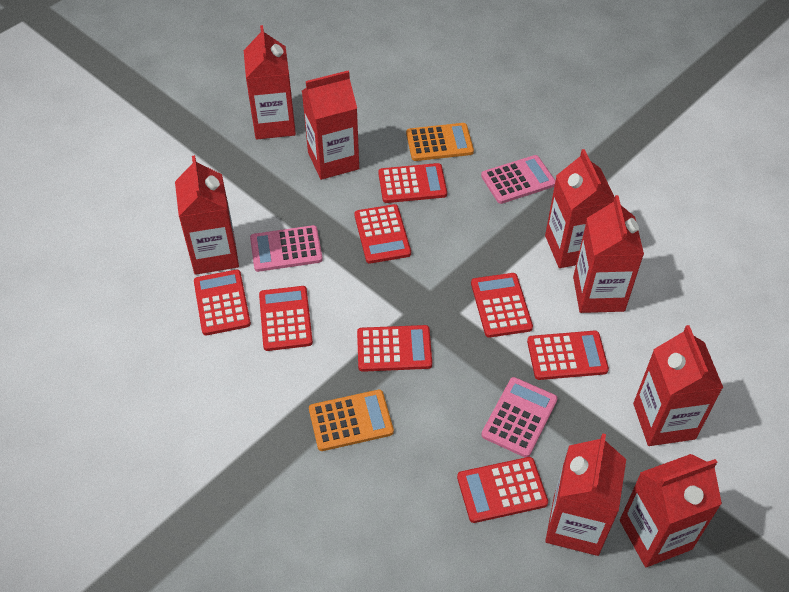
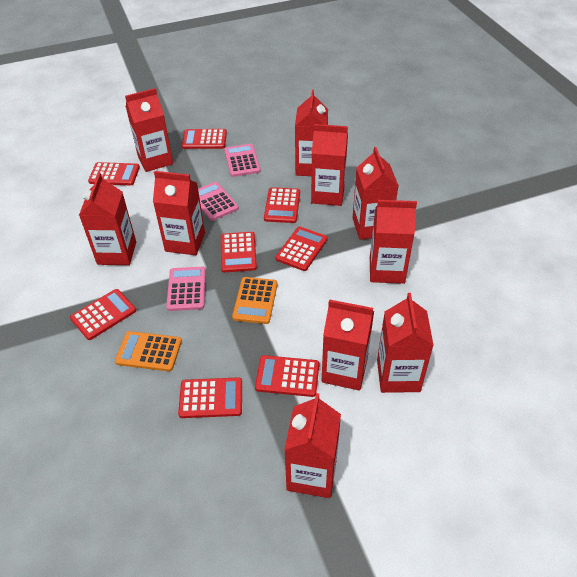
red carton: 8 -> 10

